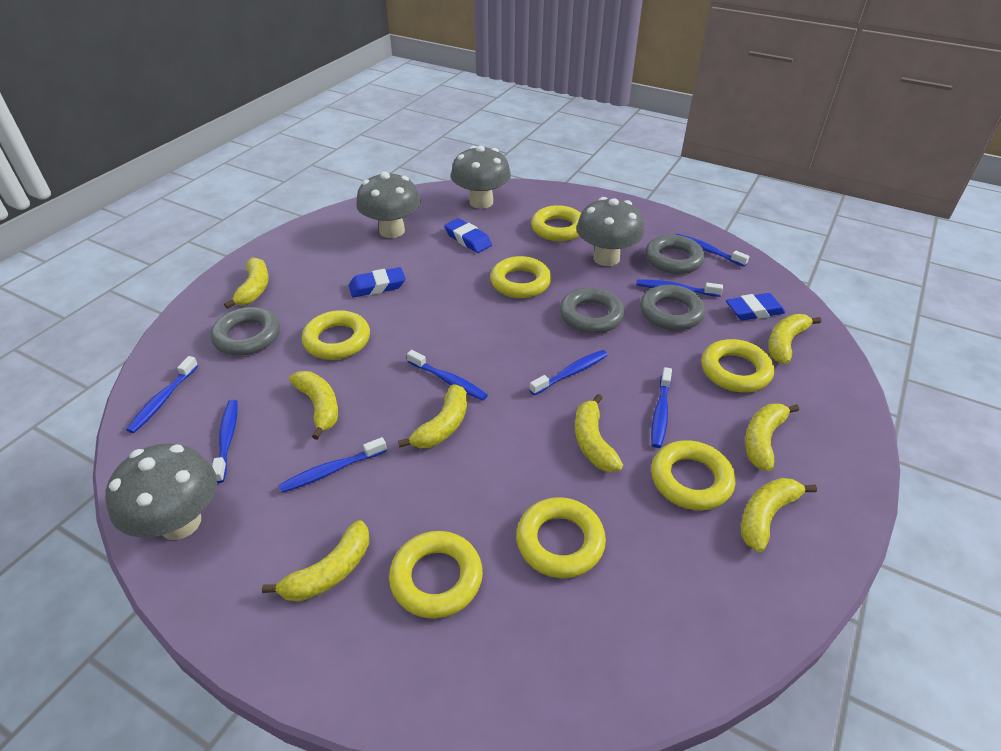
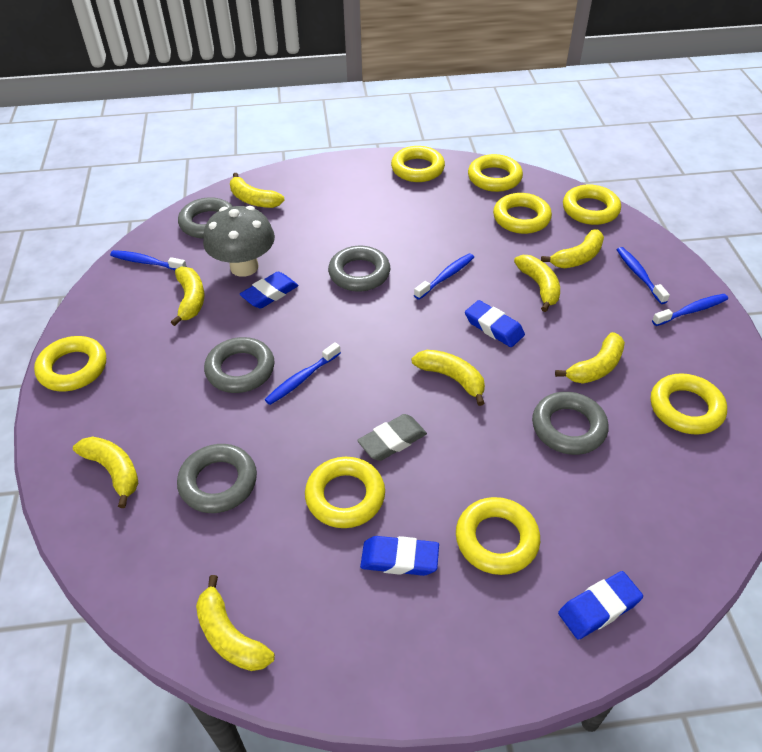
blue eraser: 3 -> 4
blue toothbrush: 8 -> 5
grey eraser: 0 -> 1
grey mushroom: 4 -> 1
grey ring: 4 -> 5
yellow ring: 7 -> 8

